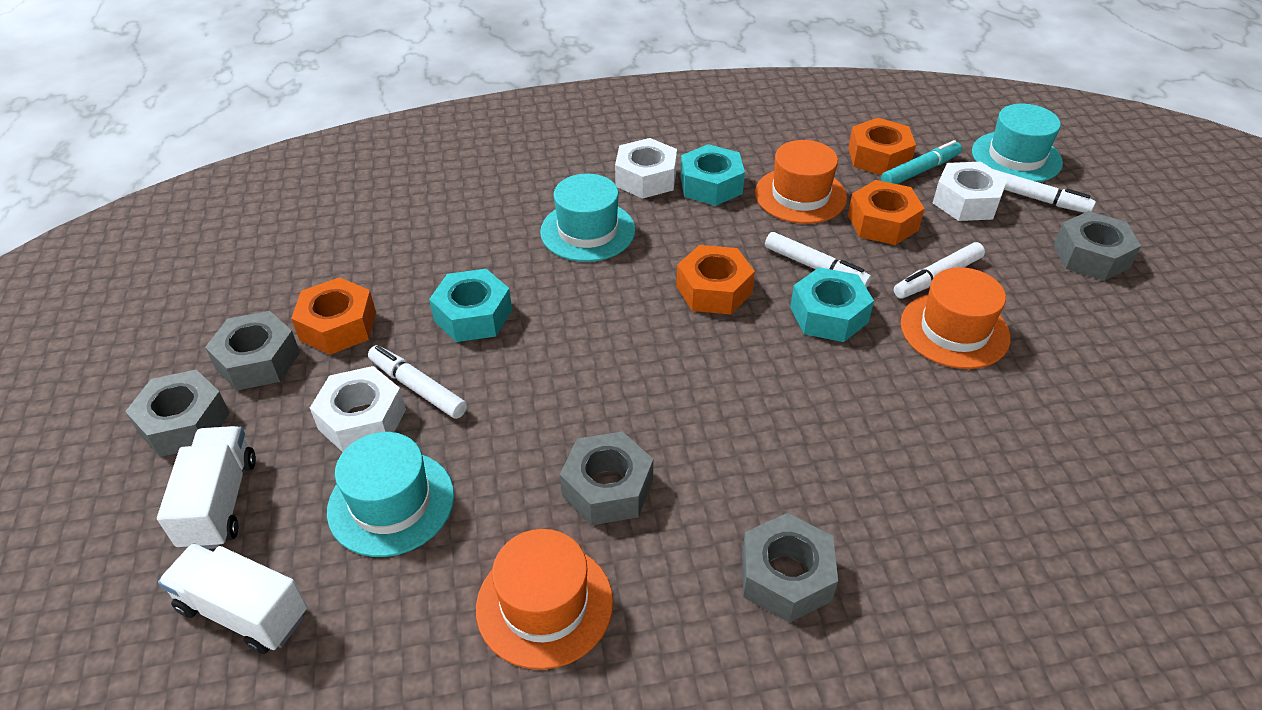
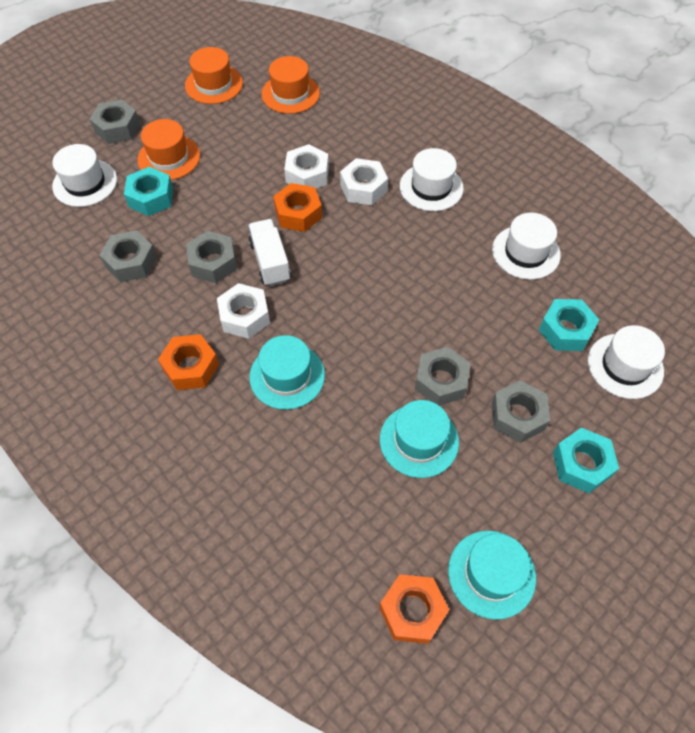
orange nut: 4 -> 3
turquoise marker: 1 -> 0
white hat: 0 -> 4
white marker: 4 -> 0
white truck: 2 -> 1

